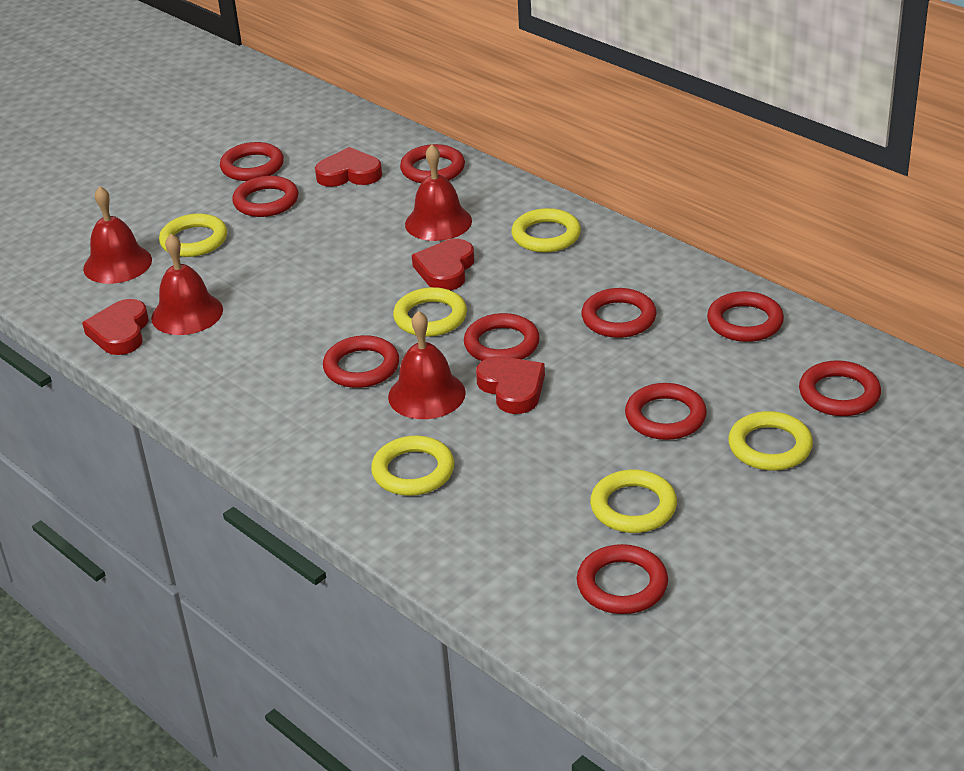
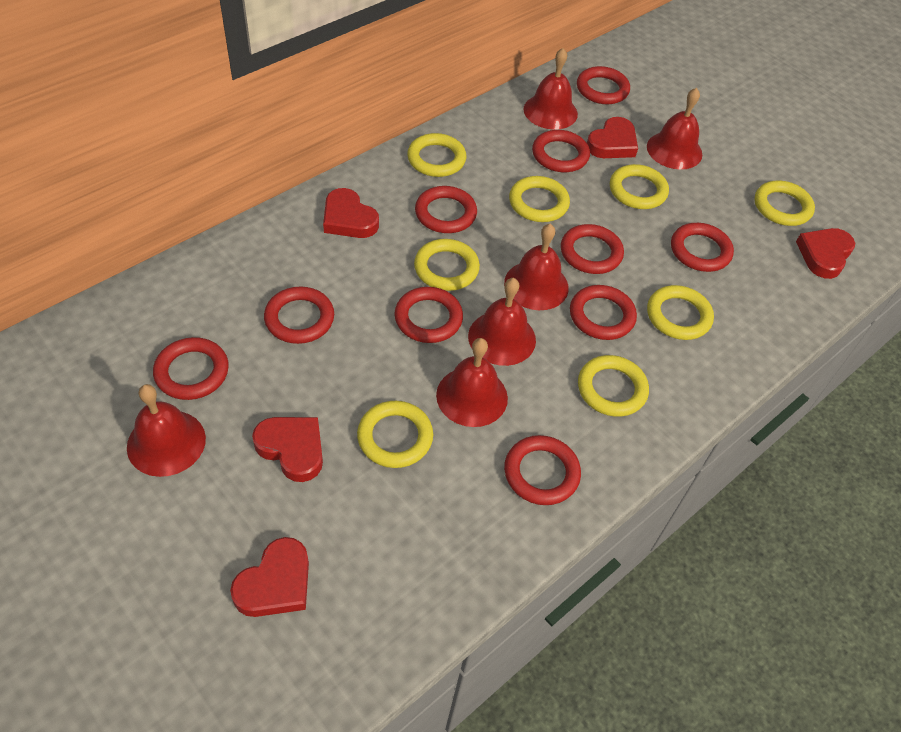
red bell: 4 -> 6
red heart: 4 -> 5
yellow ring: 6 -> 8

